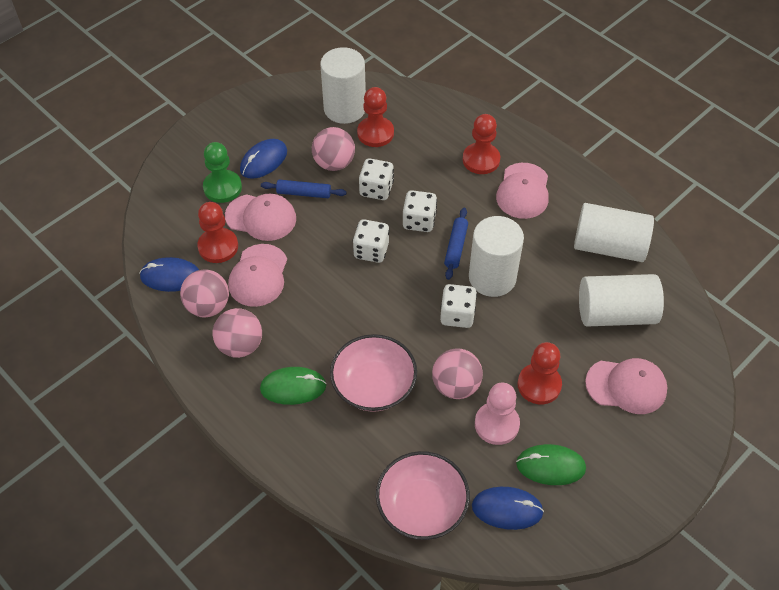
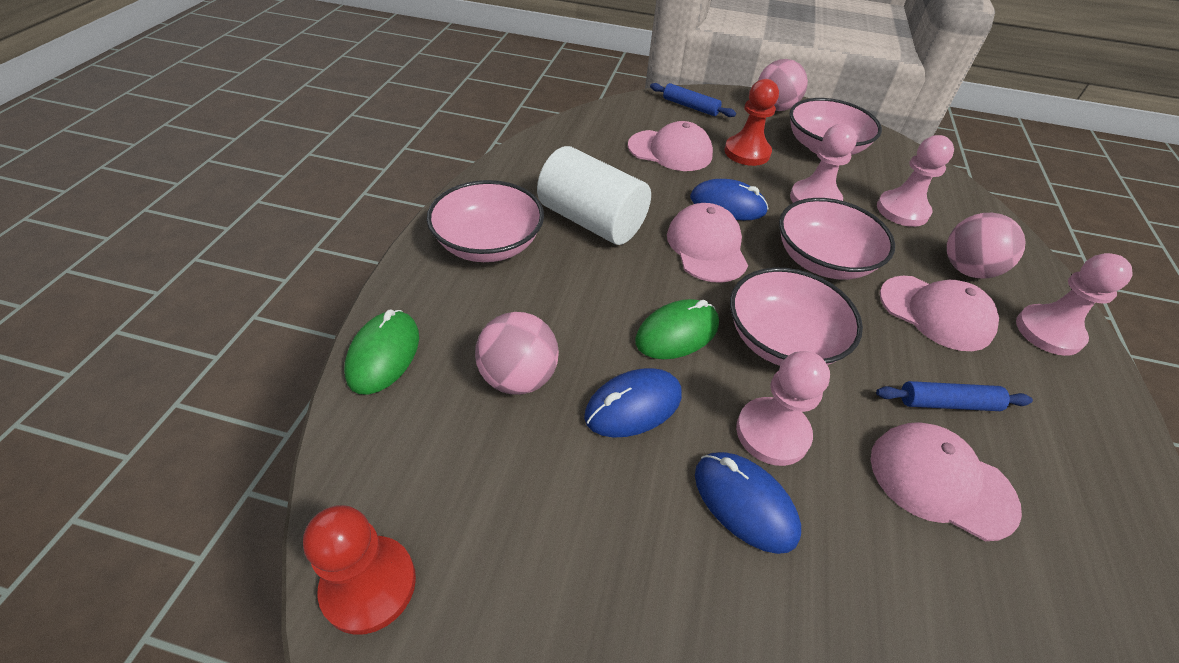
green pawn: 1 -> 0
pink ball: 4 -> 3
pink bowl: 2 -> 4
pink pawn: 1 -> 4
red pawn: 4 -> 2
white cylinder: 4 -> 1
white dice: 4 -> 0

